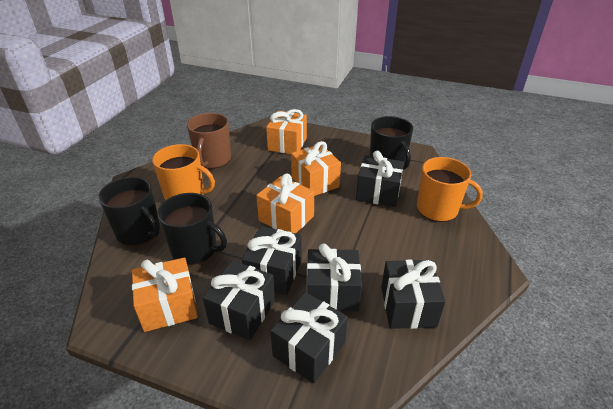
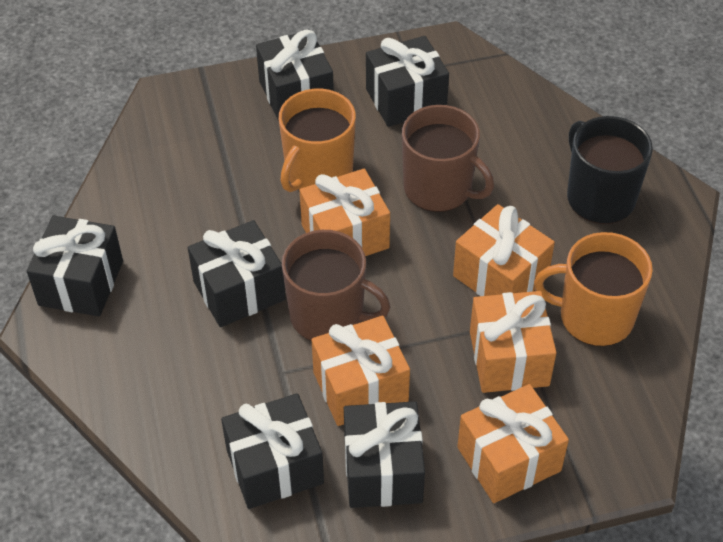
black mug: 3 -> 1
brown mug: 1 -> 2
orange gift: 4 -> 5

